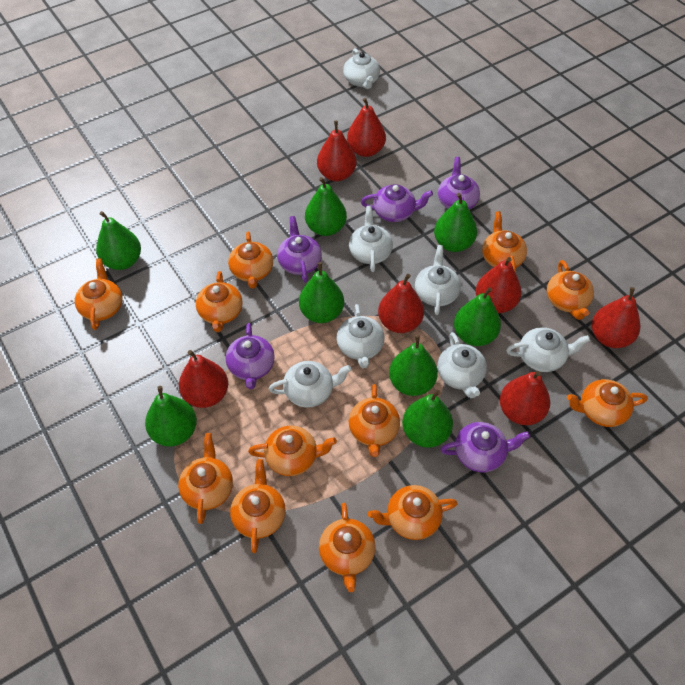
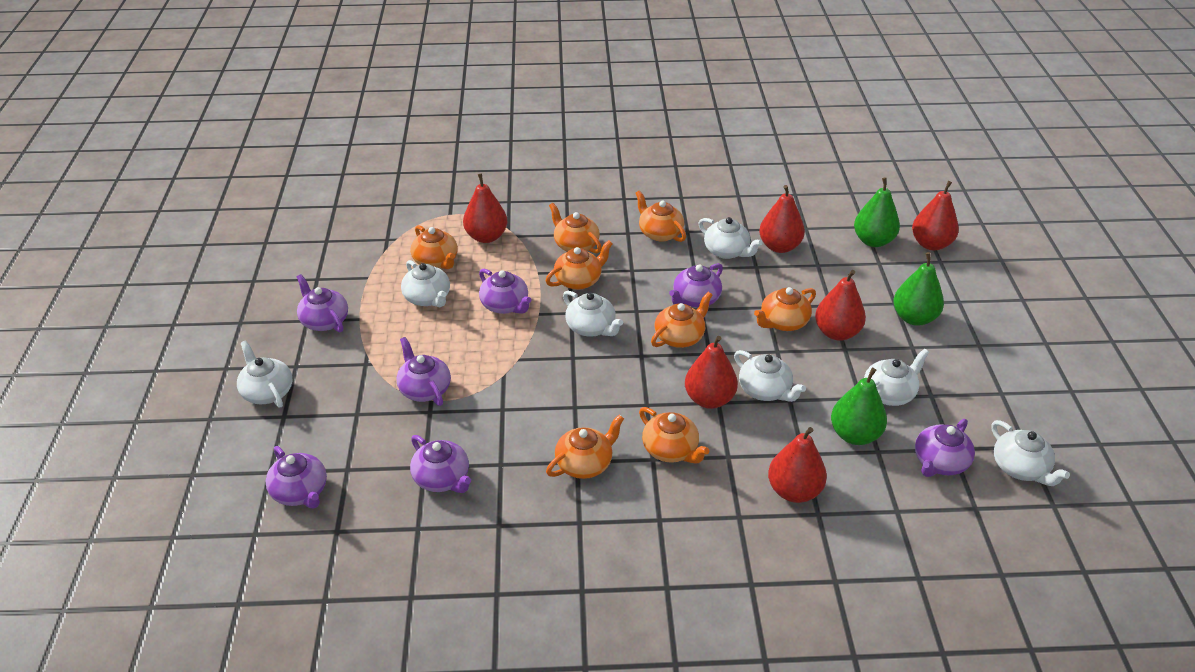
green pear: 8 -> 3
orange teapot: 12 -> 8
purple teapot: 5 -> 7
red pear: 7 -> 6

